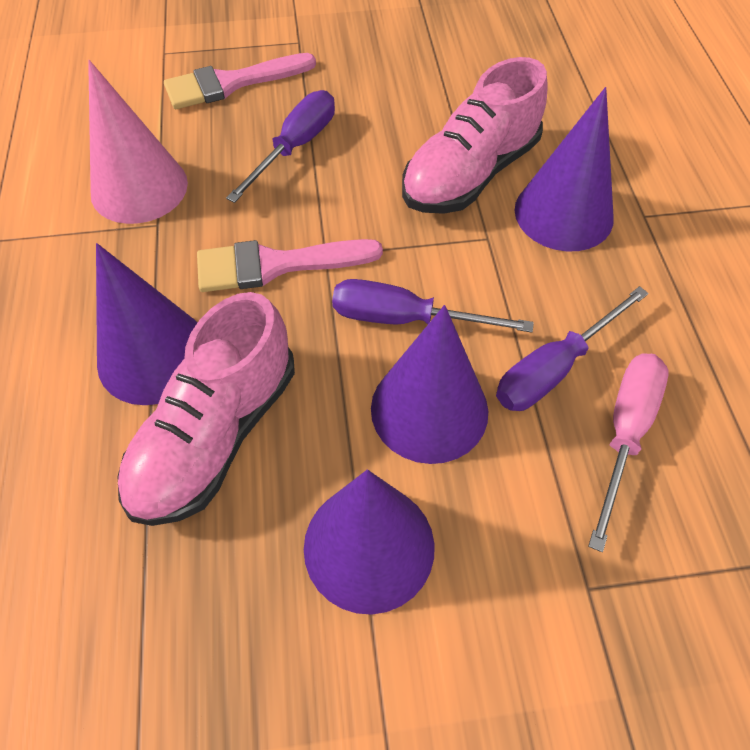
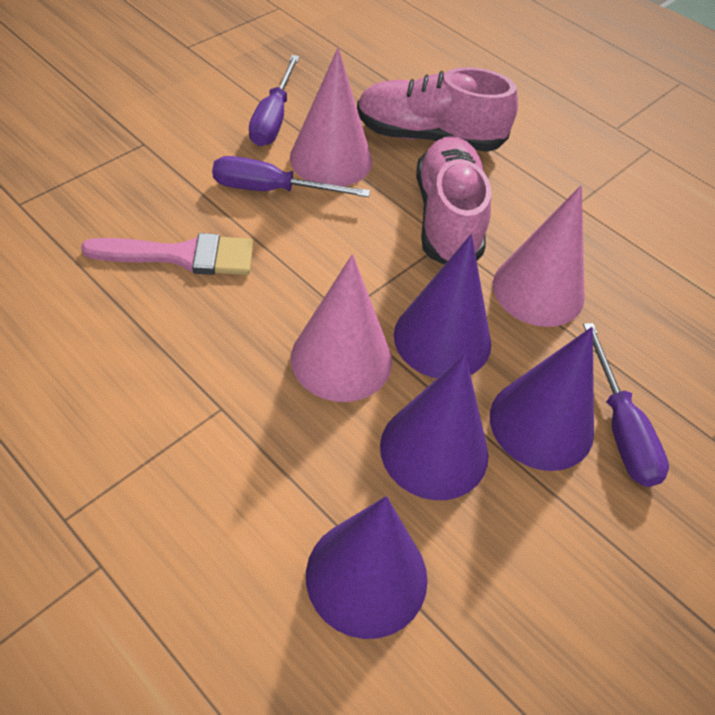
pink brush: 2 -> 1
pink cone: 1 -> 3
pink screwdriver: 1 -> 0

